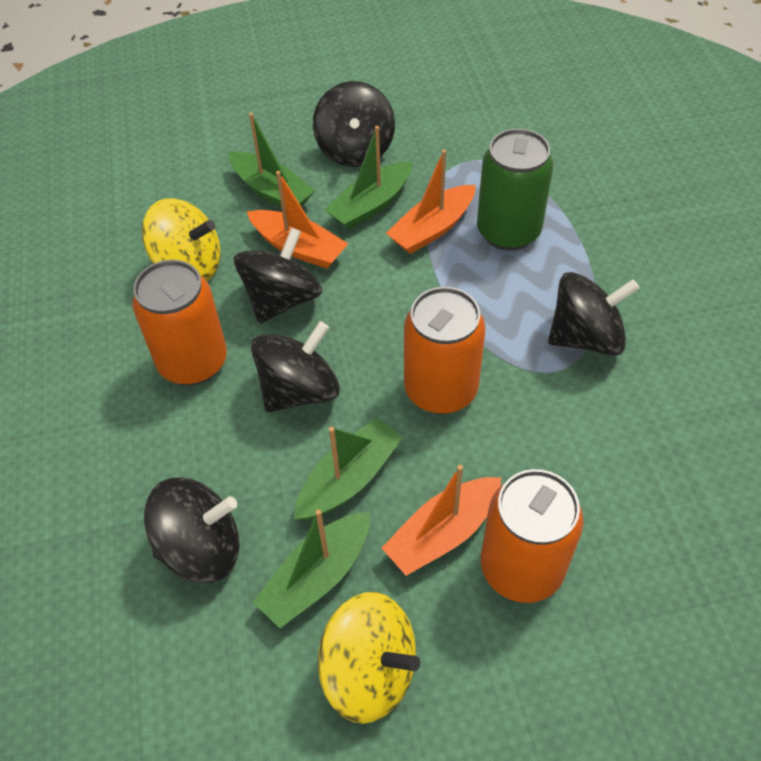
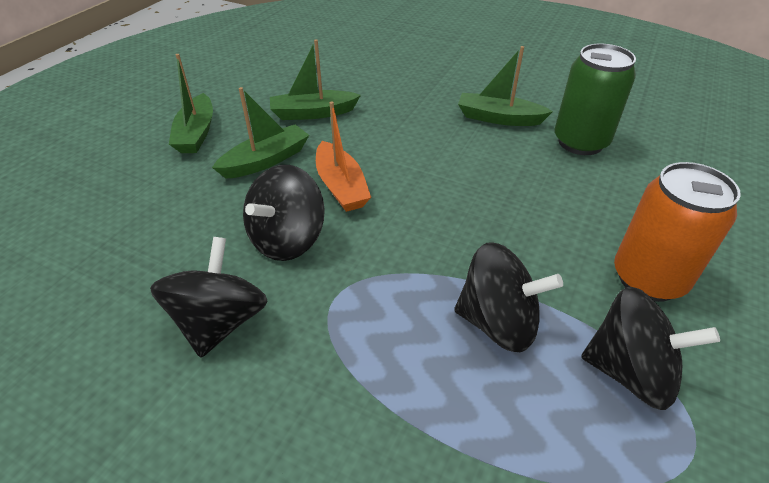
black spinning top: 5 -> 4
orange boat: 3 -> 1
orange can: 3 -> 1
yellow spinning top: 2 -> 0

